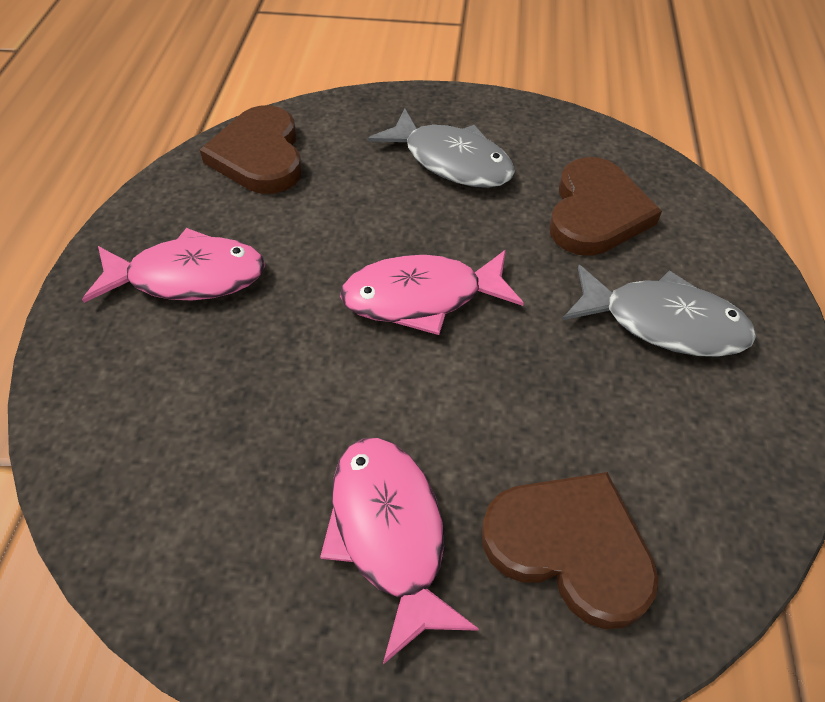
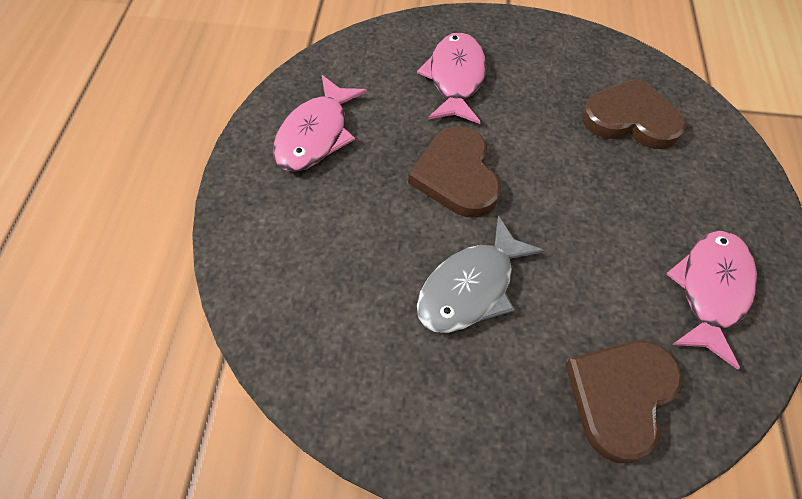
grey fish: 2 -> 1

